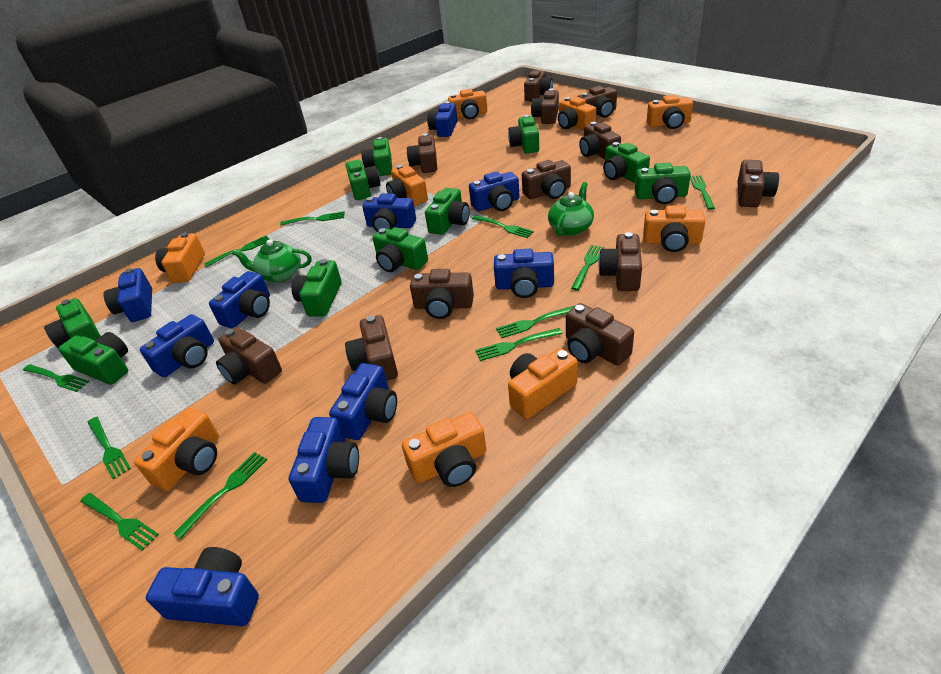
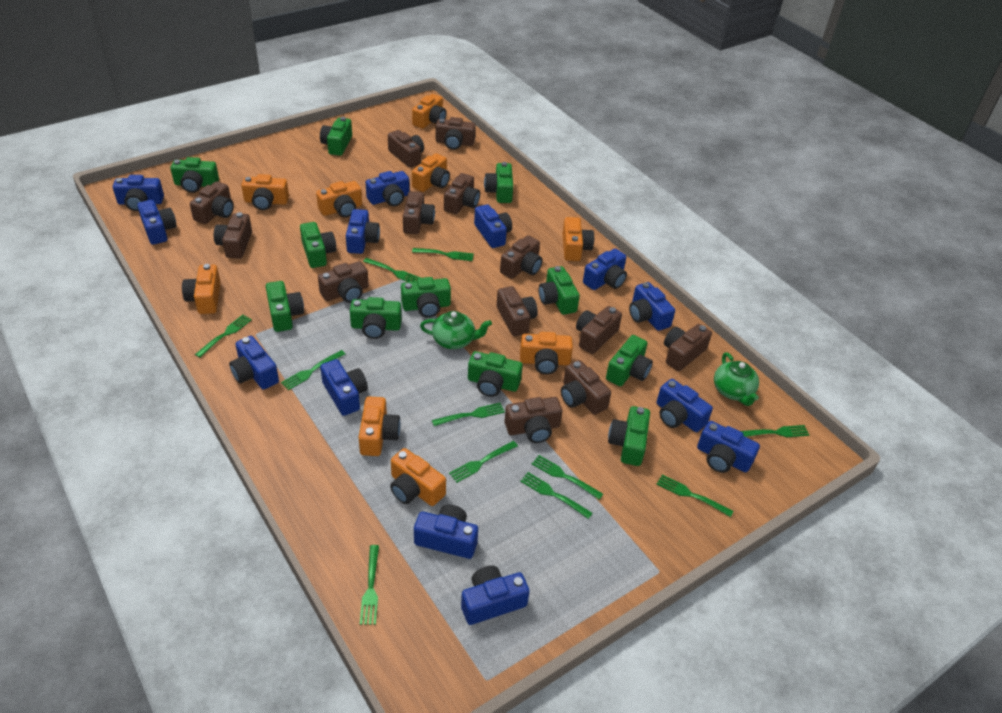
blue camera: 10 -> 13
brown camera: 12 -> 13
green camera: 10 -> 11

